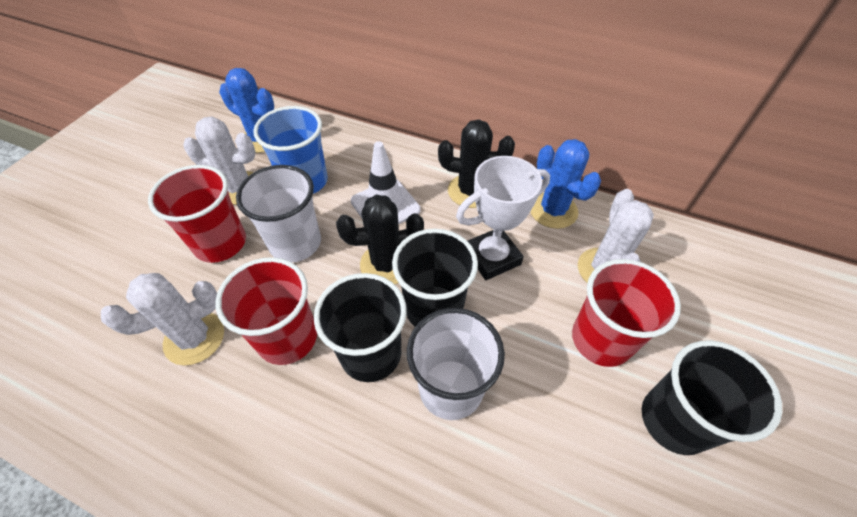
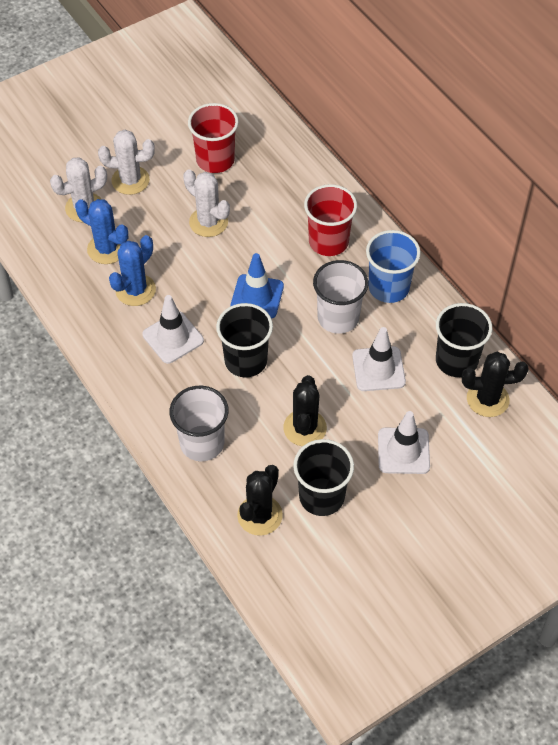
black cactus: 2 -> 3
blue traffic cone: 0 -> 1
red cup: 3 -> 2
white traffic cone: 1 -> 3
white trophy: 1 -> 0

